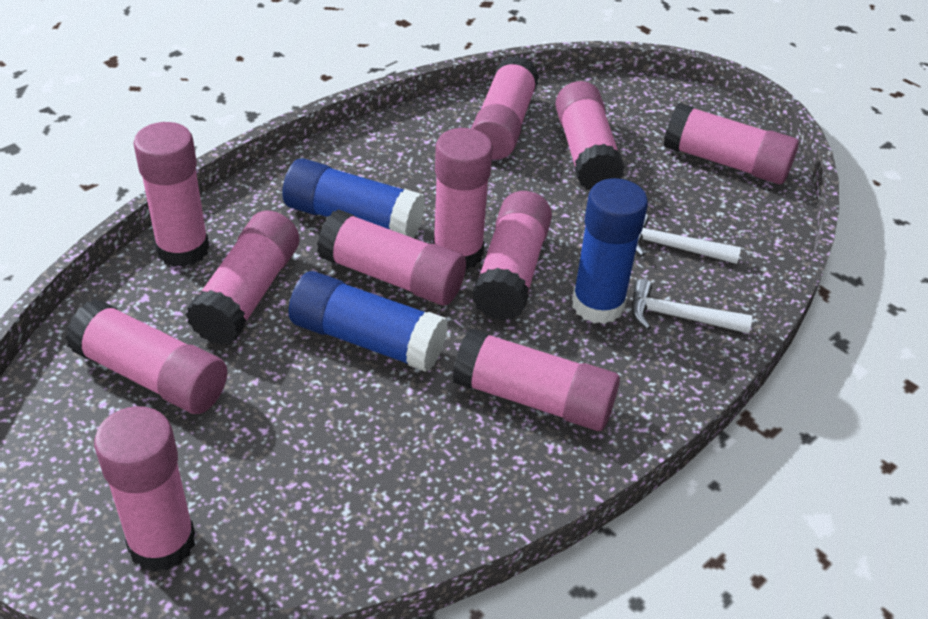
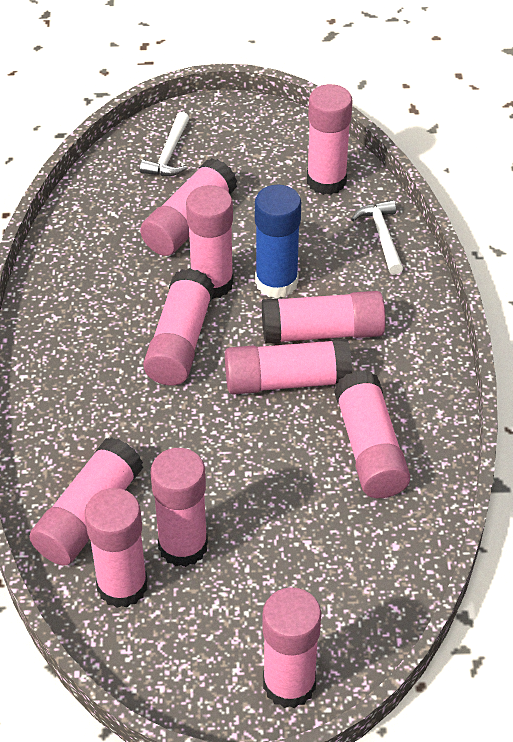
blue glue stick: 3 -> 1

